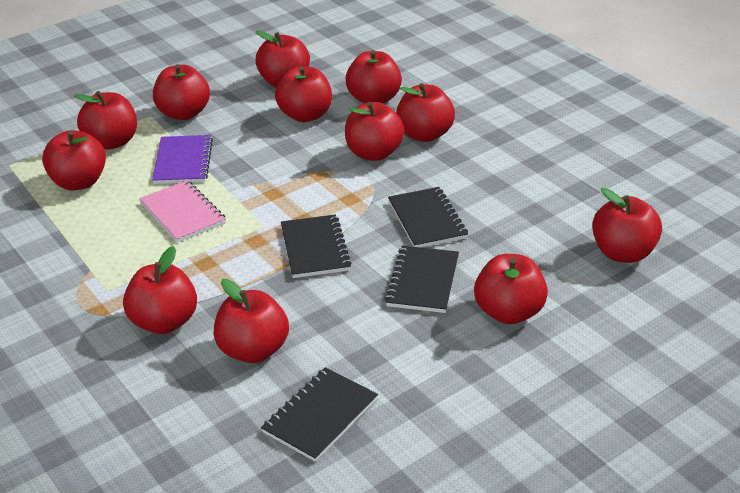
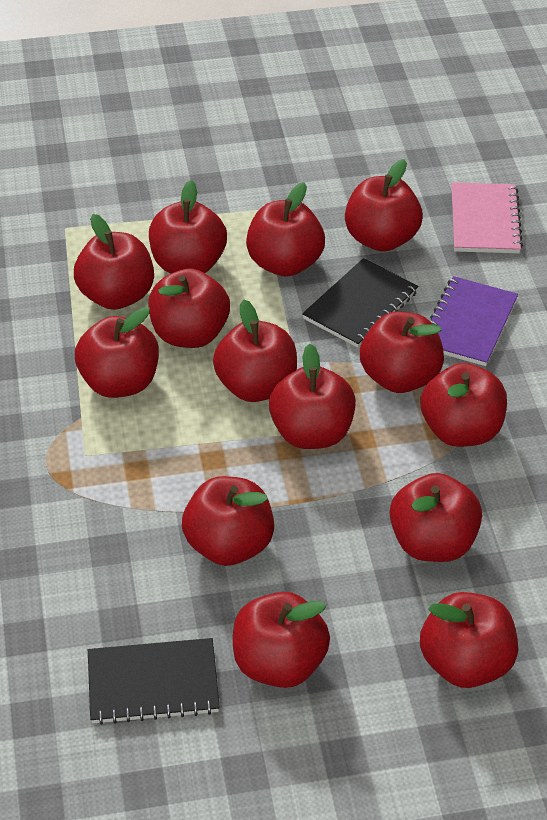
black notebook: 4 -> 2
red apple: 12 -> 14

